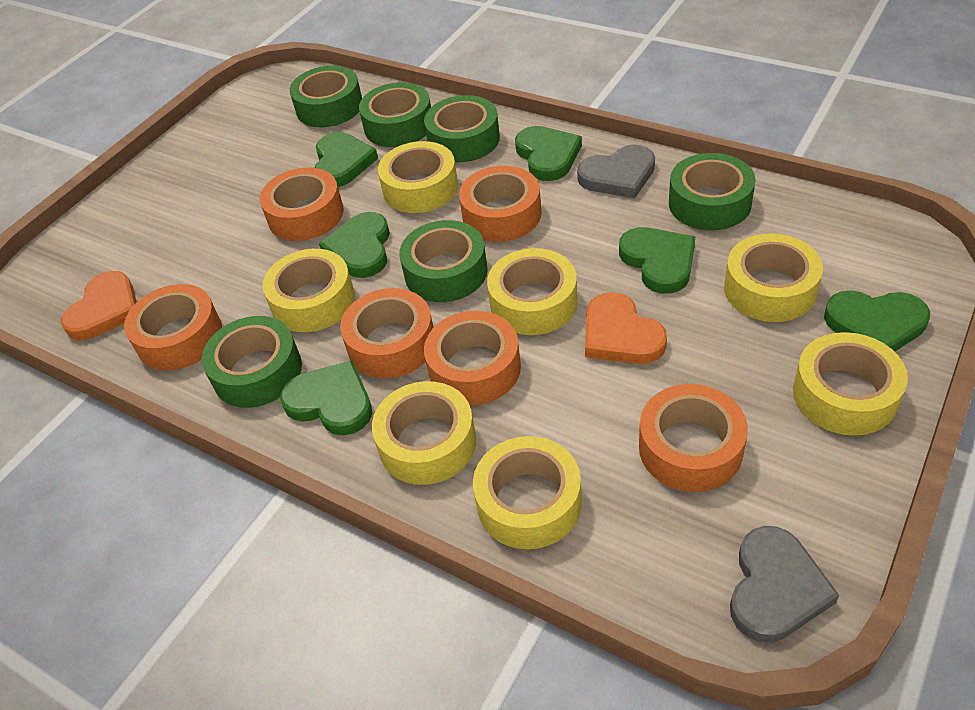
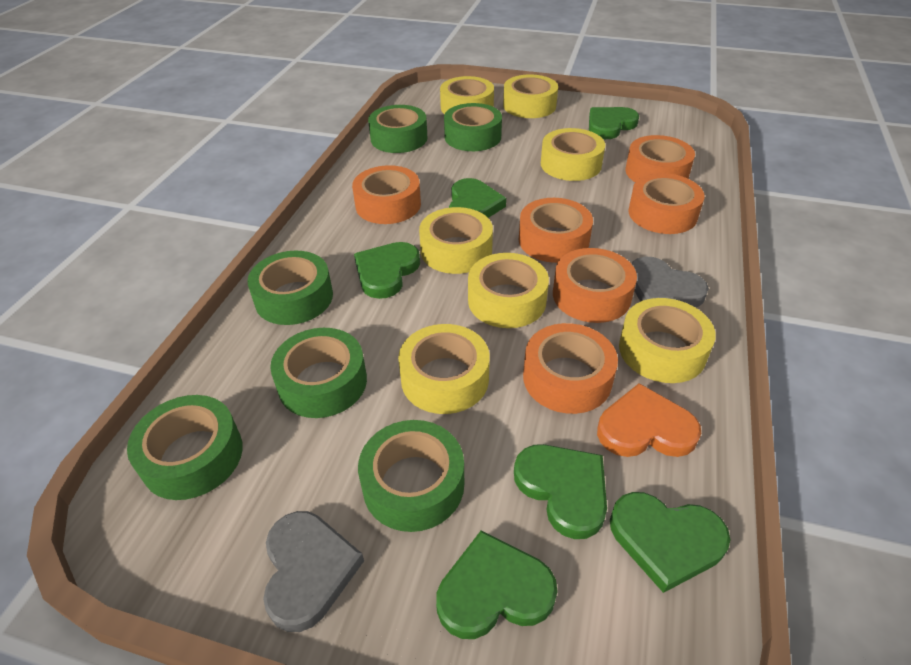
orange heart: 2 -> 1

